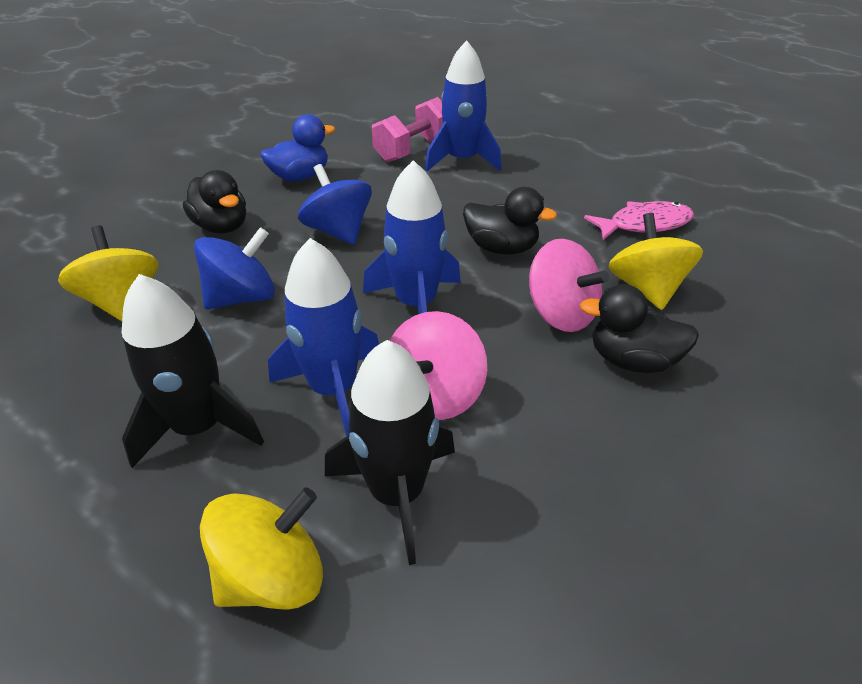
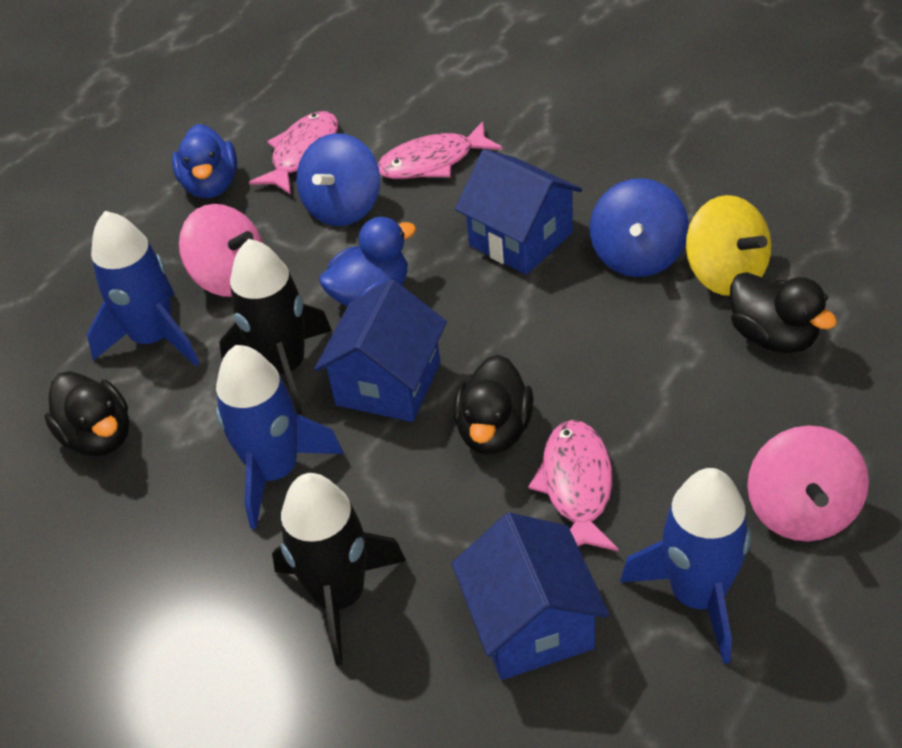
blue duck: 1 -> 2
blue house: 0 -> 3
pink dumbbell: 1 -> 0
pink fish: 1 -> 3
yellow spinning top: 3 -> 1

